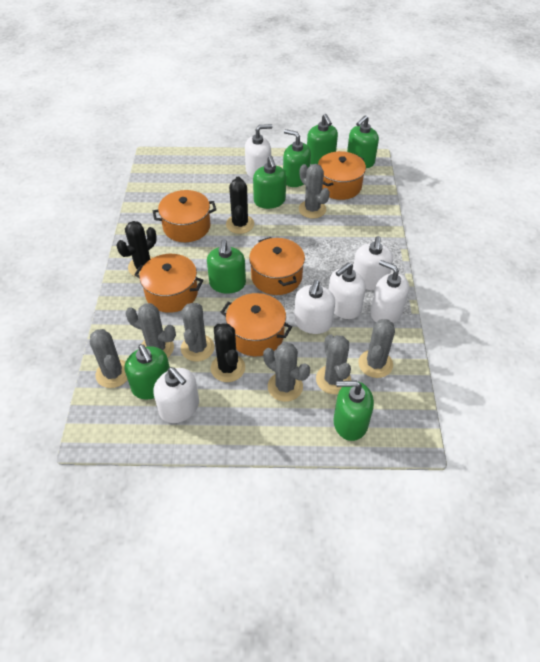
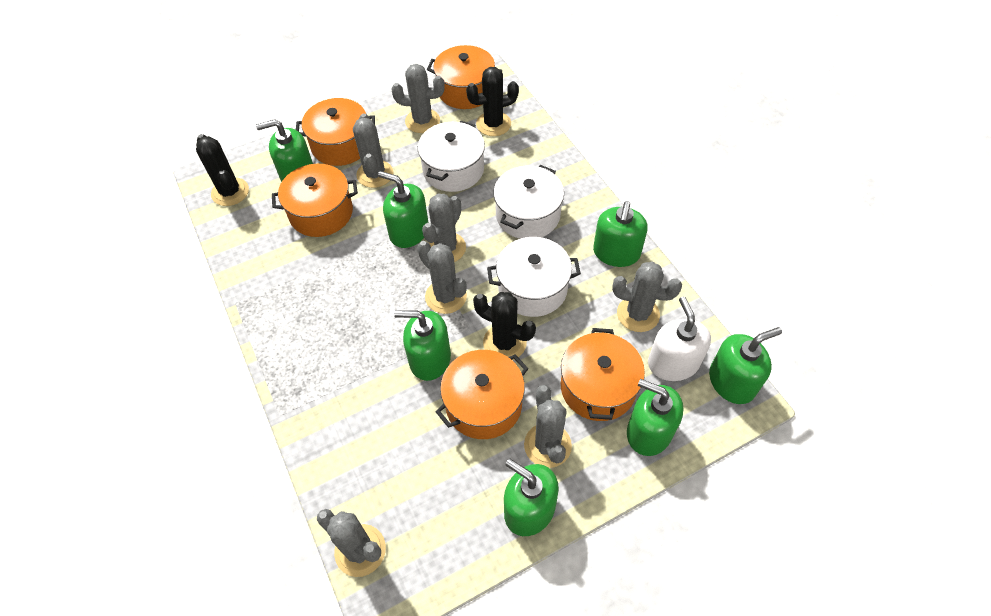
white pot: 0 -> 3
white soap dispenser: 6 -> 1

